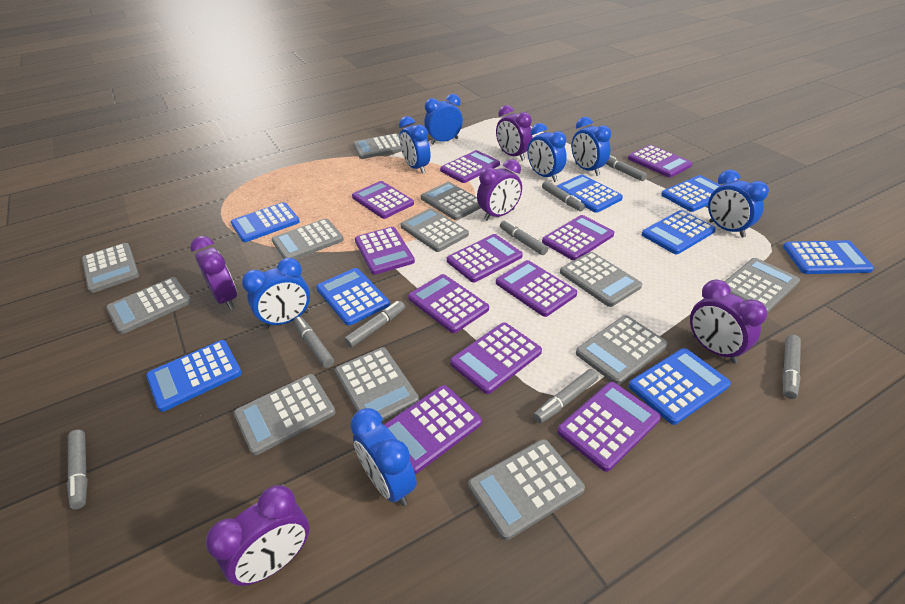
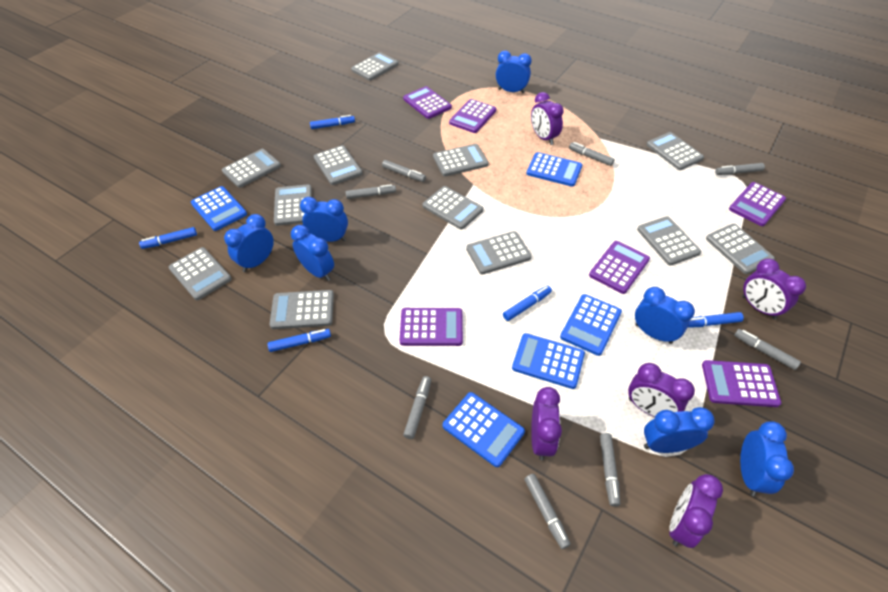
blue calculator: 8 -> 5
blue marker: 0 -> 5
purple calculator: 11 -> 6

